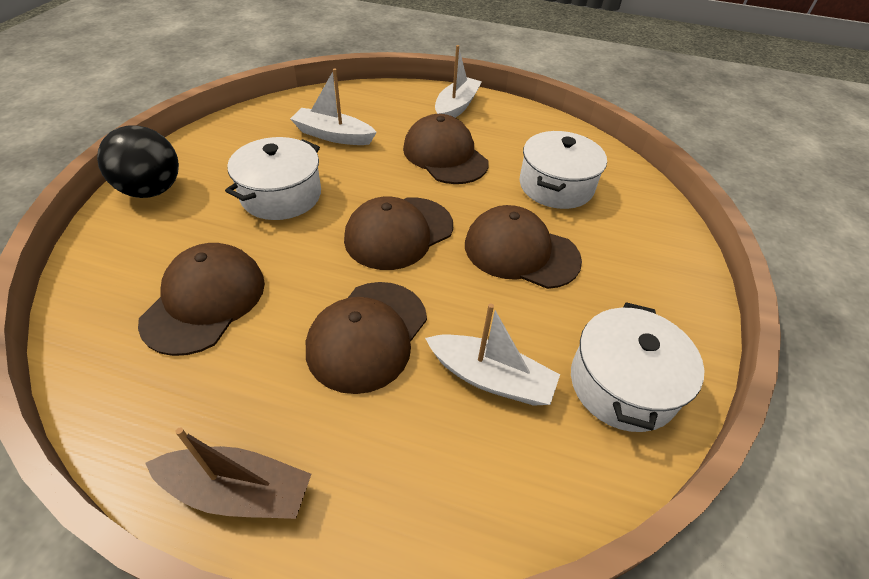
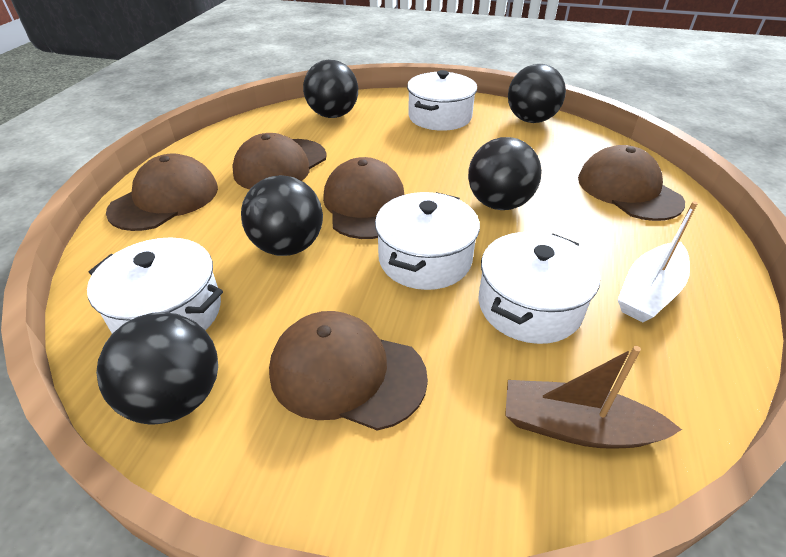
black ball: 1 -> 5
white boat: 3 -> 1
white pot: 3 -> 4

